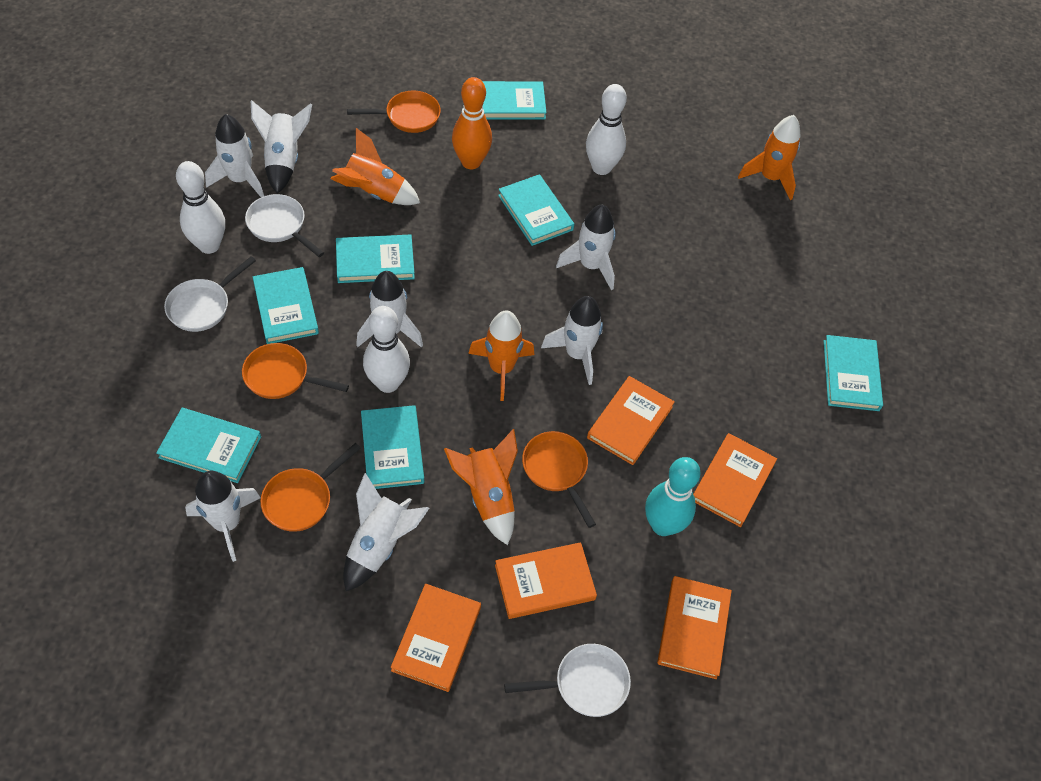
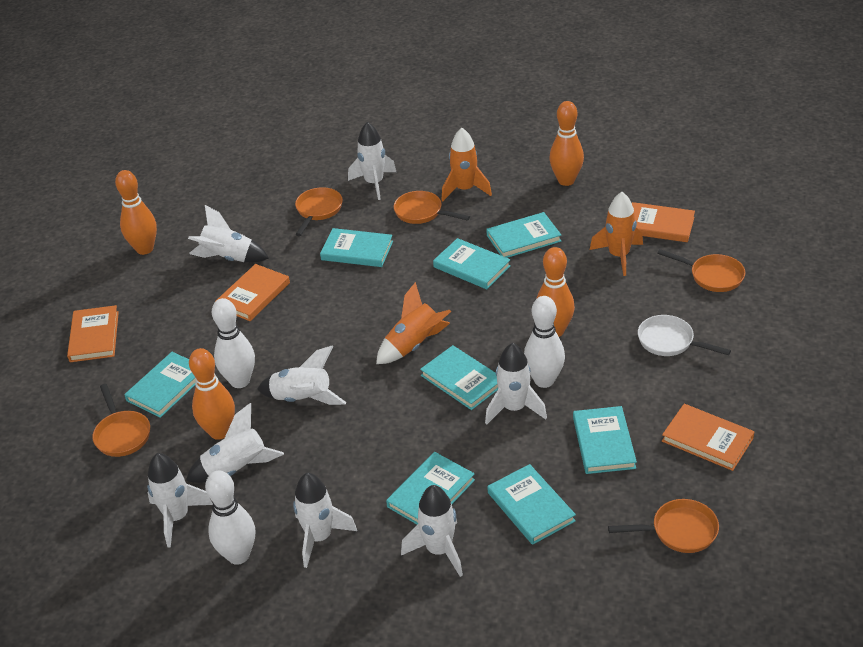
orange book: 5 -> 4
orange bowling pin: 1 -> 4
orange pan: 4 -> 5
orange rocket: 4 -> 3
turquoise book: 7 -> 8
turquoise bowling pin: 1 -> 0
white pan: 3 -> 1
white rocket: 7 -> 8

